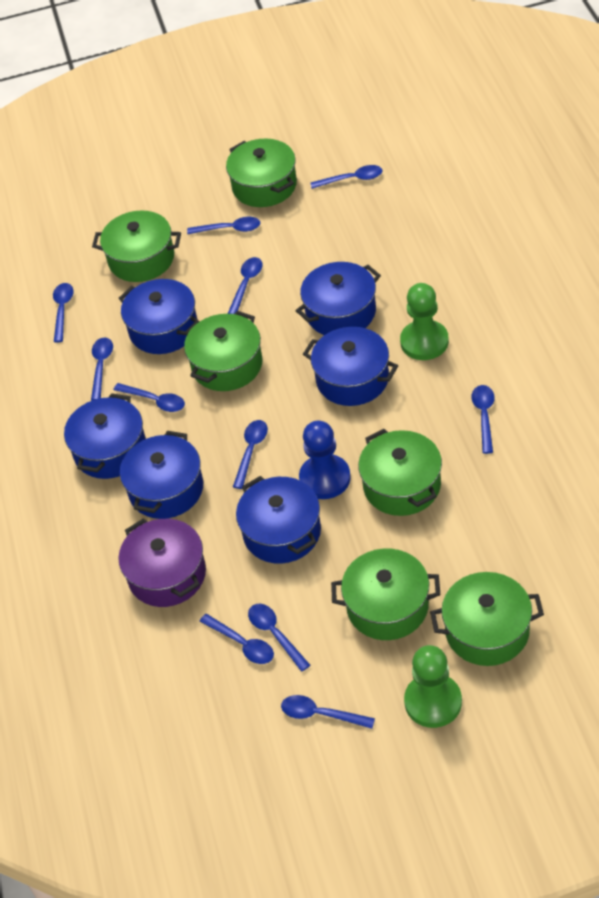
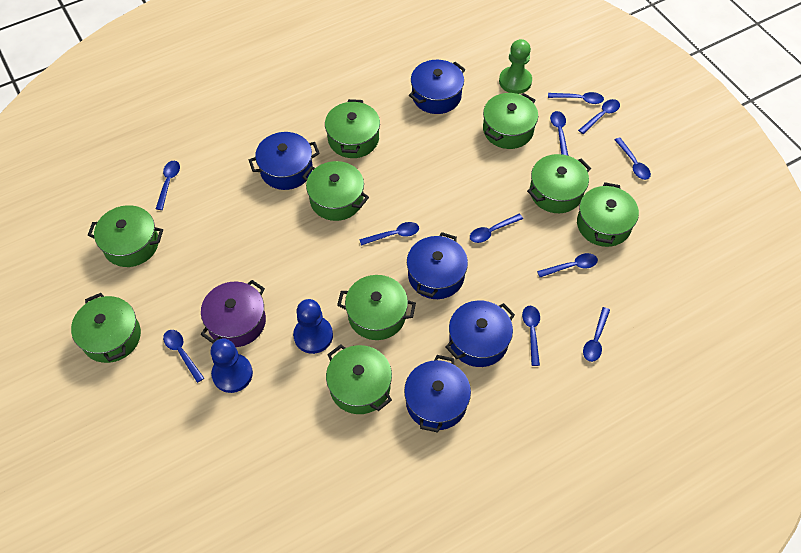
blue pawn: 1 -> 2
blue pot: 6 -> 5
green pawn: 2 -> 1
green pot: 6 -> 9

